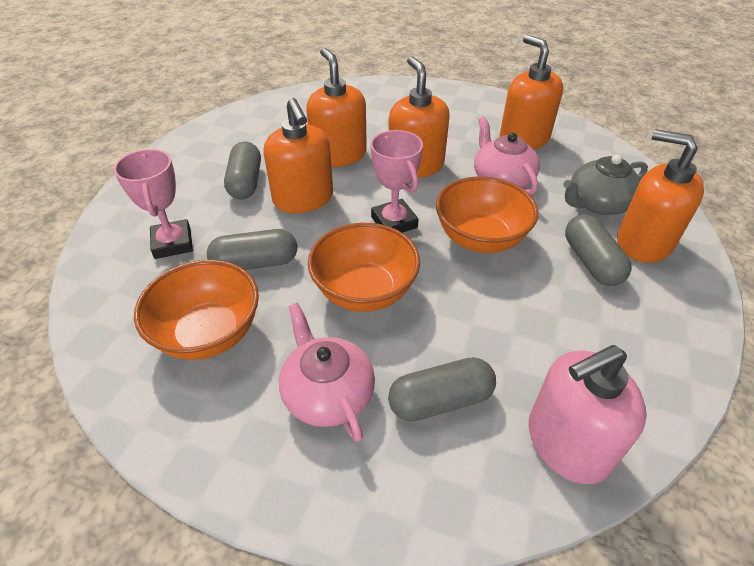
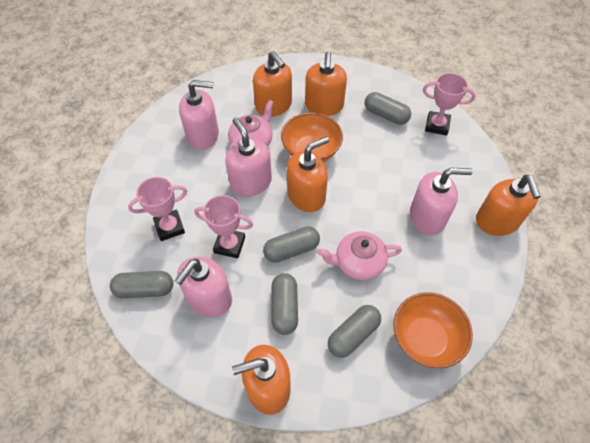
grey capsule: 4 -> 5
grey teapot: 1 -> 0
orange bowl: 3 -> 2
pink soap dispenser: 1 -> 4
pink trophy: 2 -> 3

